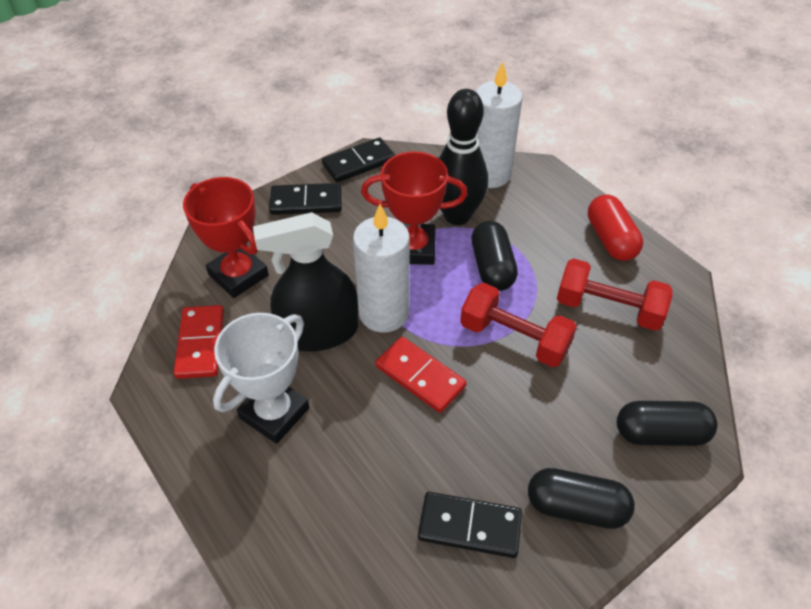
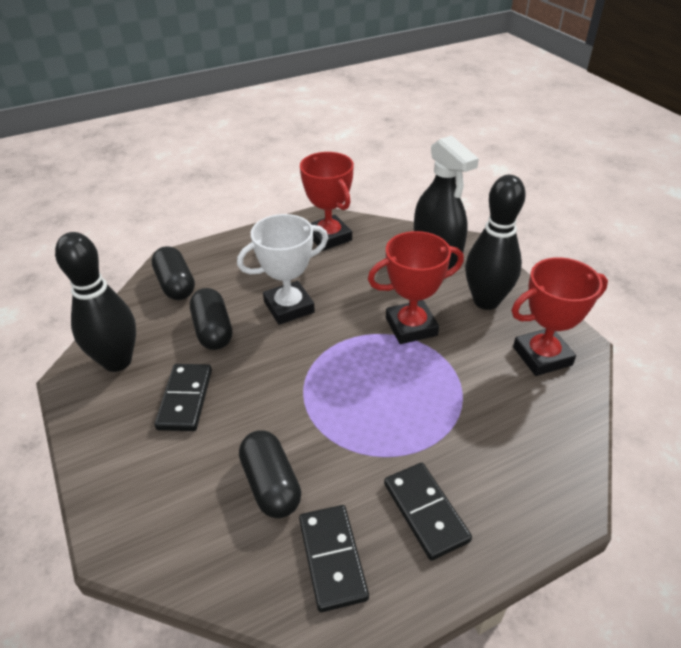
black bowling pin: 1 -> 2
red capsule: 1 -> 0
red domino: 2 -> 0
red dumbbell: 2 -> 0
red trophy: 2 -> 3
white candle: 2 -> 0

